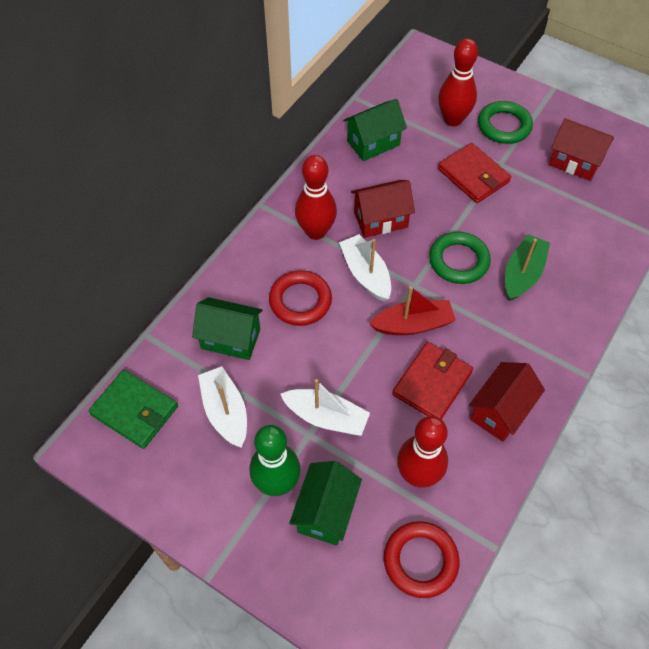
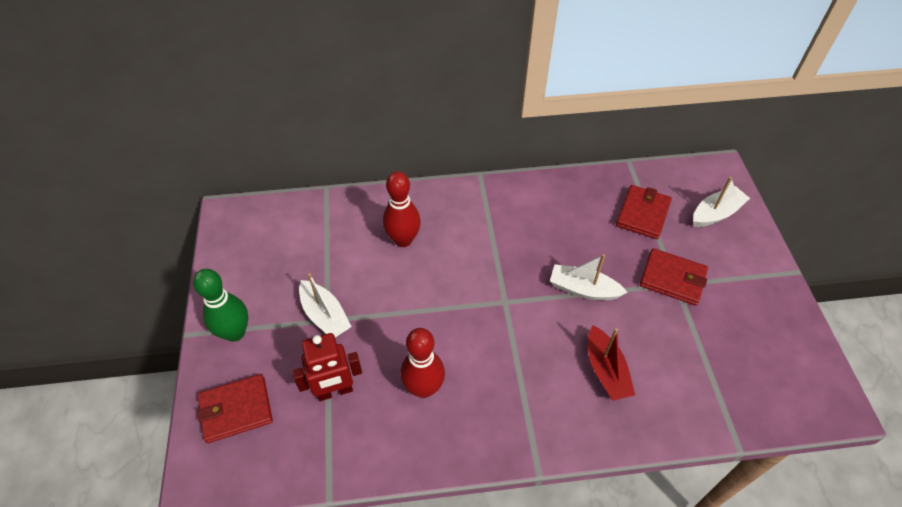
green boat: 1 -> 0
green house: 3 -> 0
green ring: 2 -> 0
green wallet: 1 -> 0
red bowling pin: 3 -> 2
red house: 3 -> 0
red ring: 2 -> 0
red robot: 0 -> 1
red wallet: 2 -> 3

